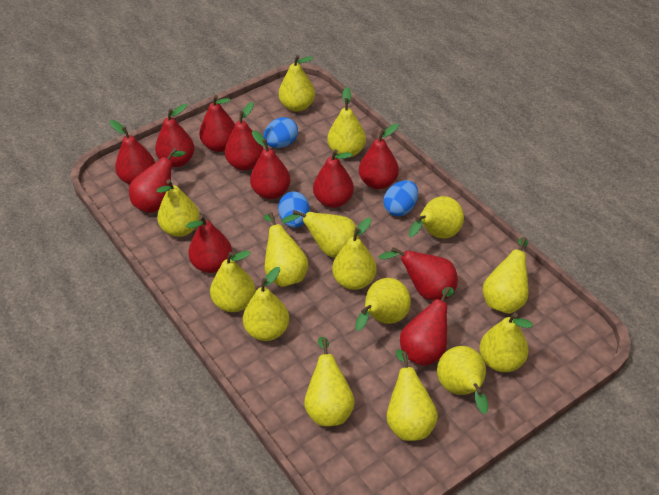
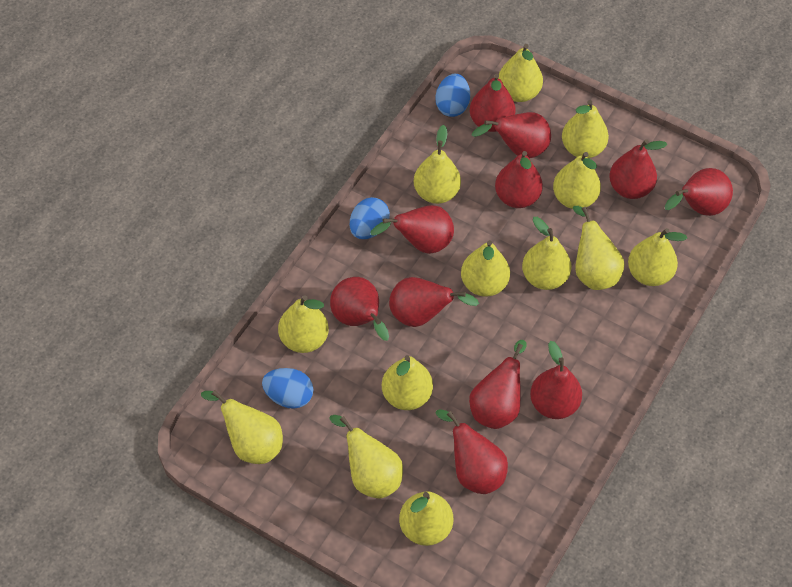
yellow pear: 15 -> 13

